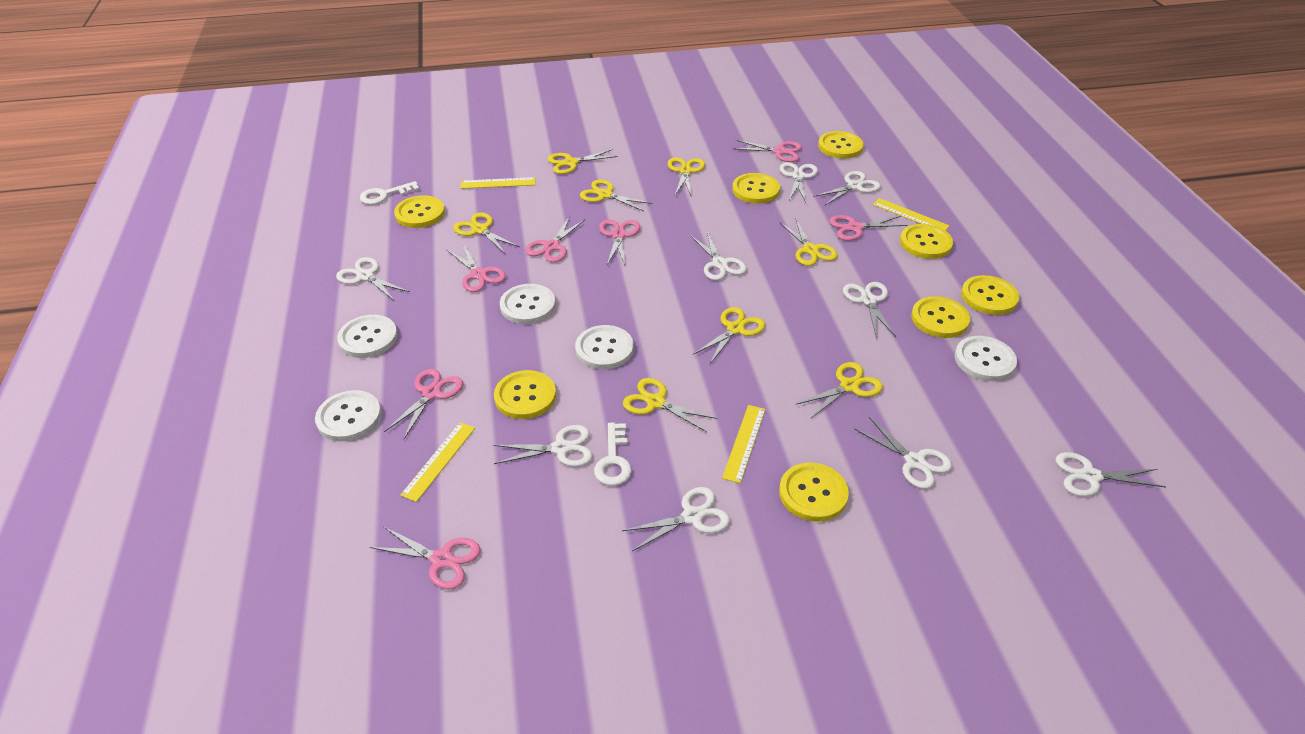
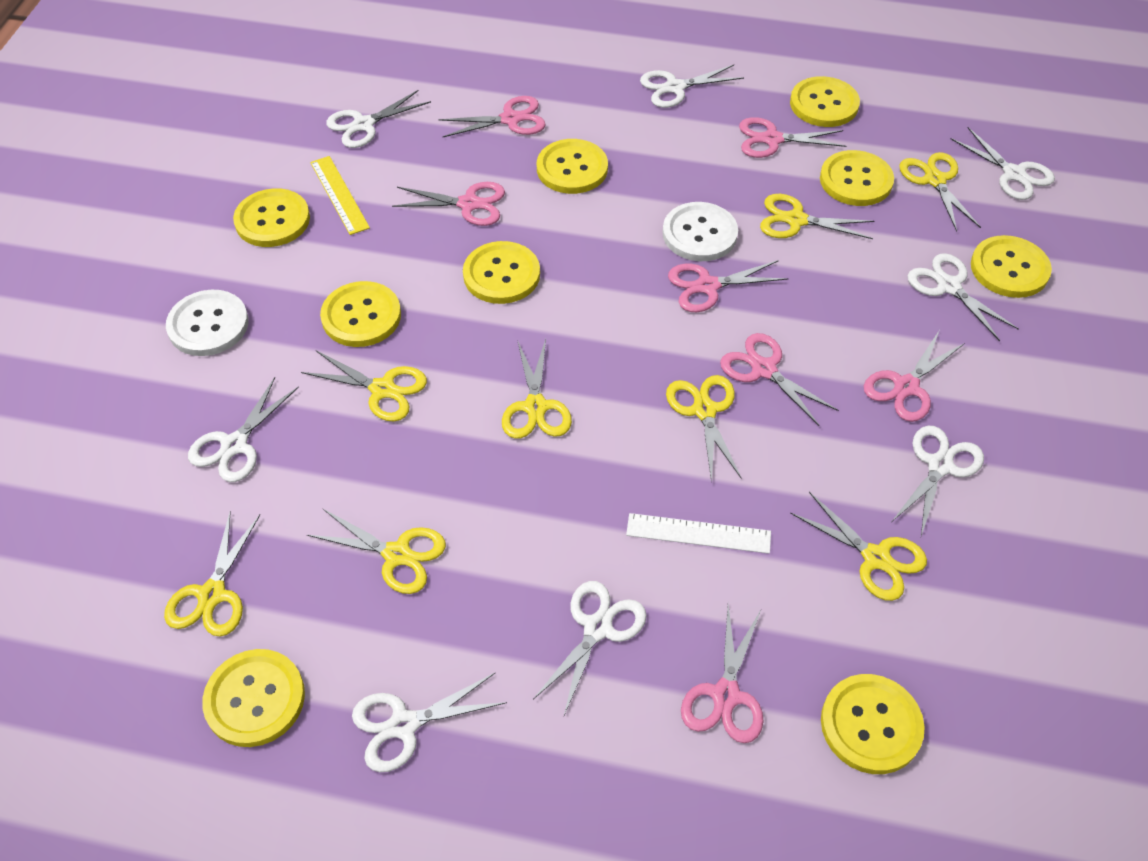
white button: 5 -> 2
white key: 2 -> 0
white ruler: 0 -> 1
white scissors: 9 -> 8
yellow button: 8 -> 9
yellow ruler: 4 -> 1

